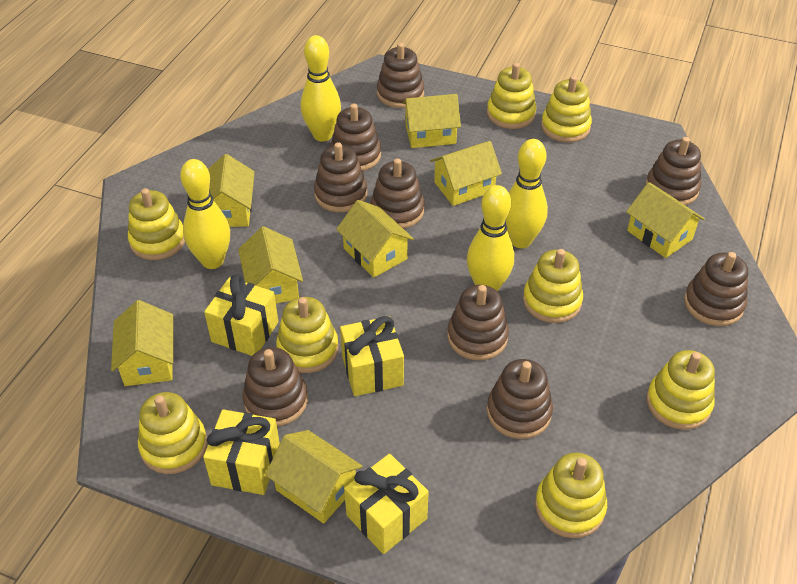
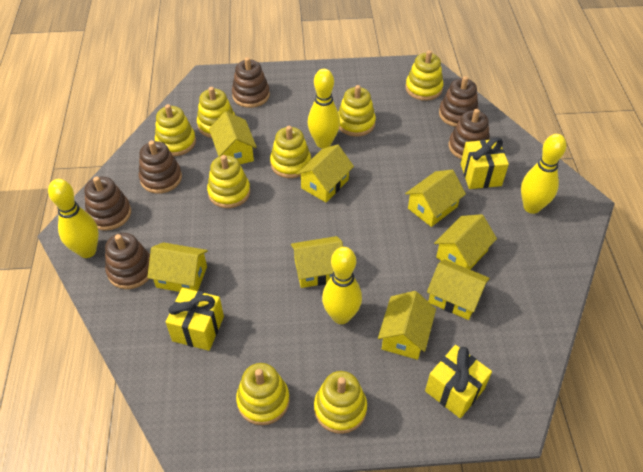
brown stacking toy: 9 -> 6
yellow gift: 4 -> 3

